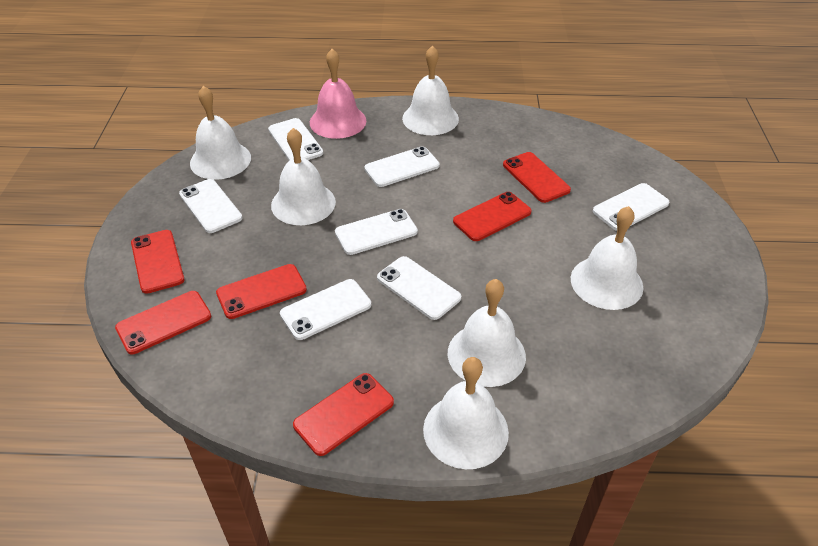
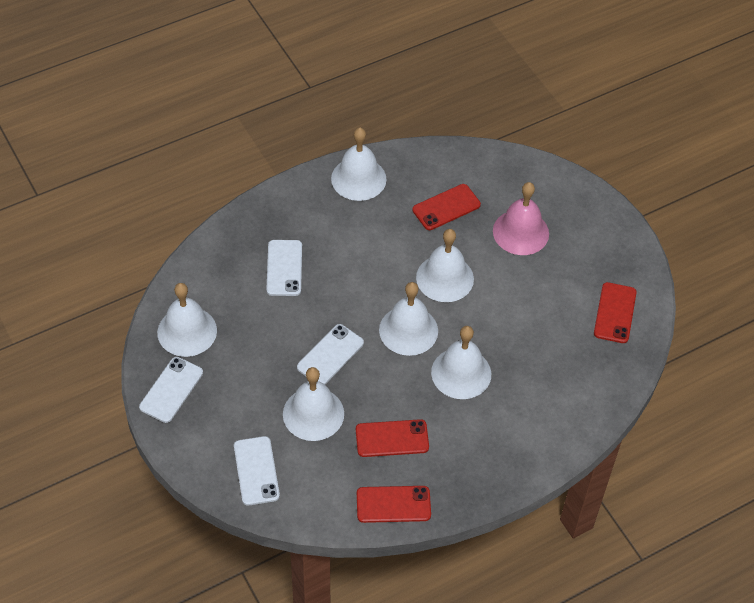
red phone: 6 -> 4
white phone: 7 -> 4

